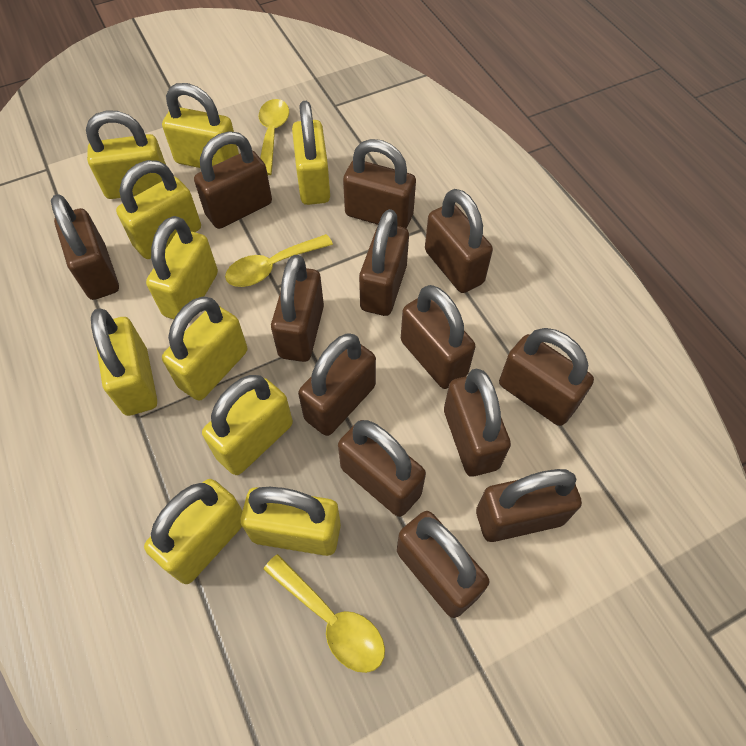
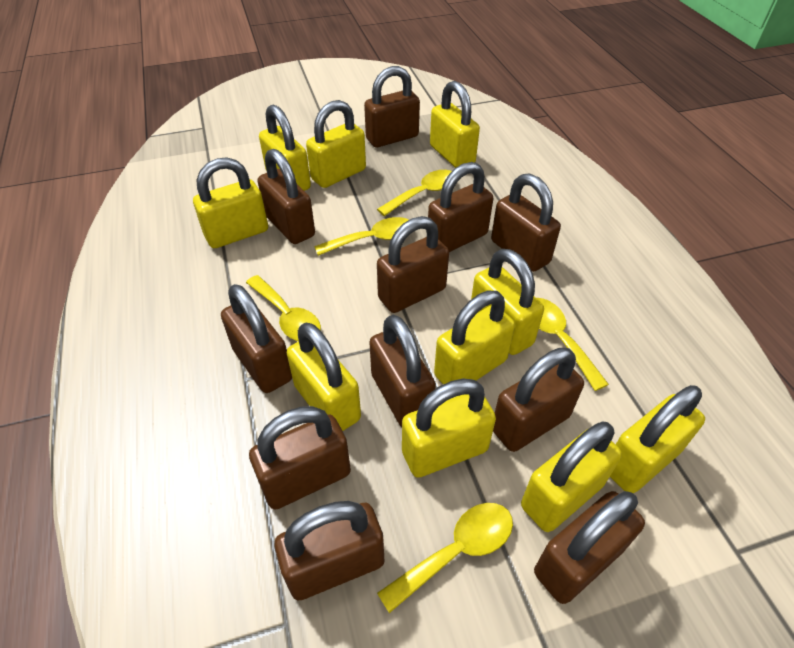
brown padlock: 13 -> 11
yellow spoon: 3 -> 5

